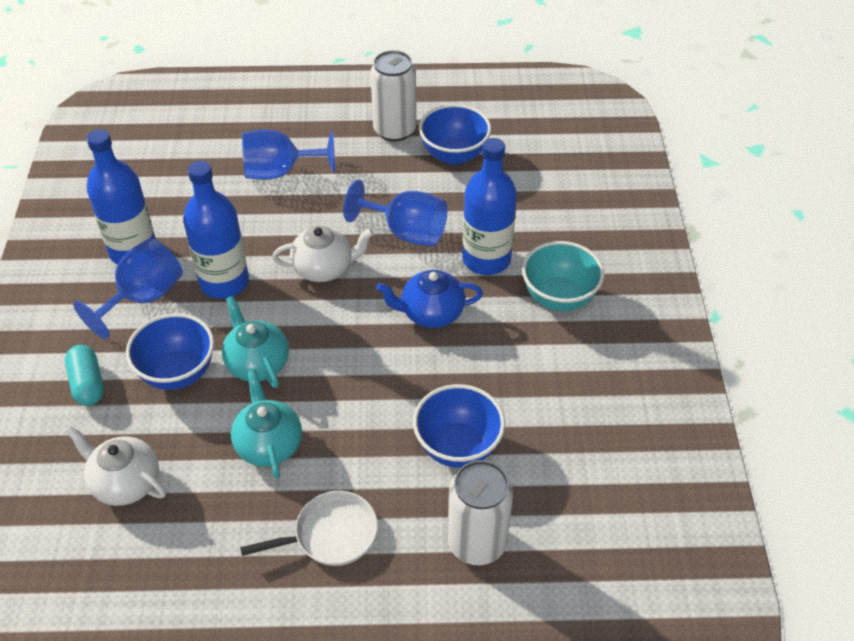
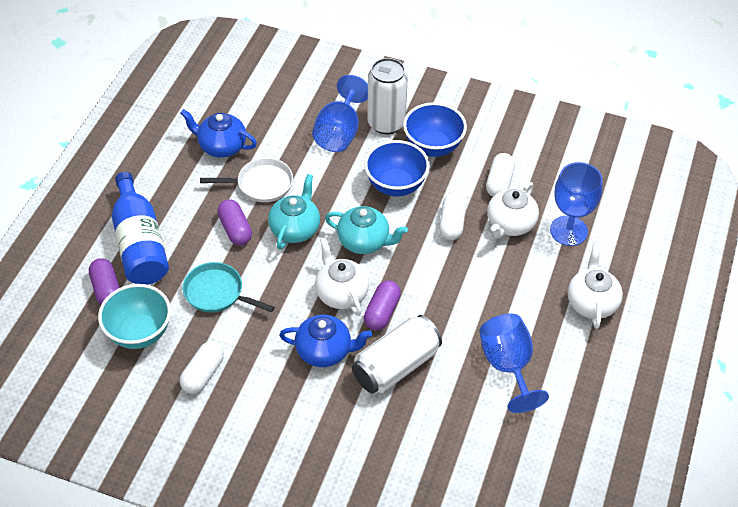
blue bottle: 3 -> 1
blue bowl: 3 -> 2
blue teapot: 1 -> 2
purple capsule: 0 -> 3
turquoise capsule: 1 -> 0
turquoise pan: 0 -> 1
white capsule: 0 -> 3
white teapot: 2 -> 3

